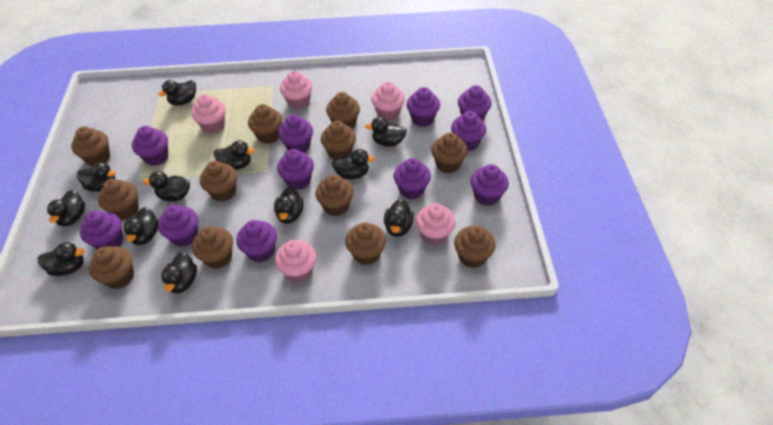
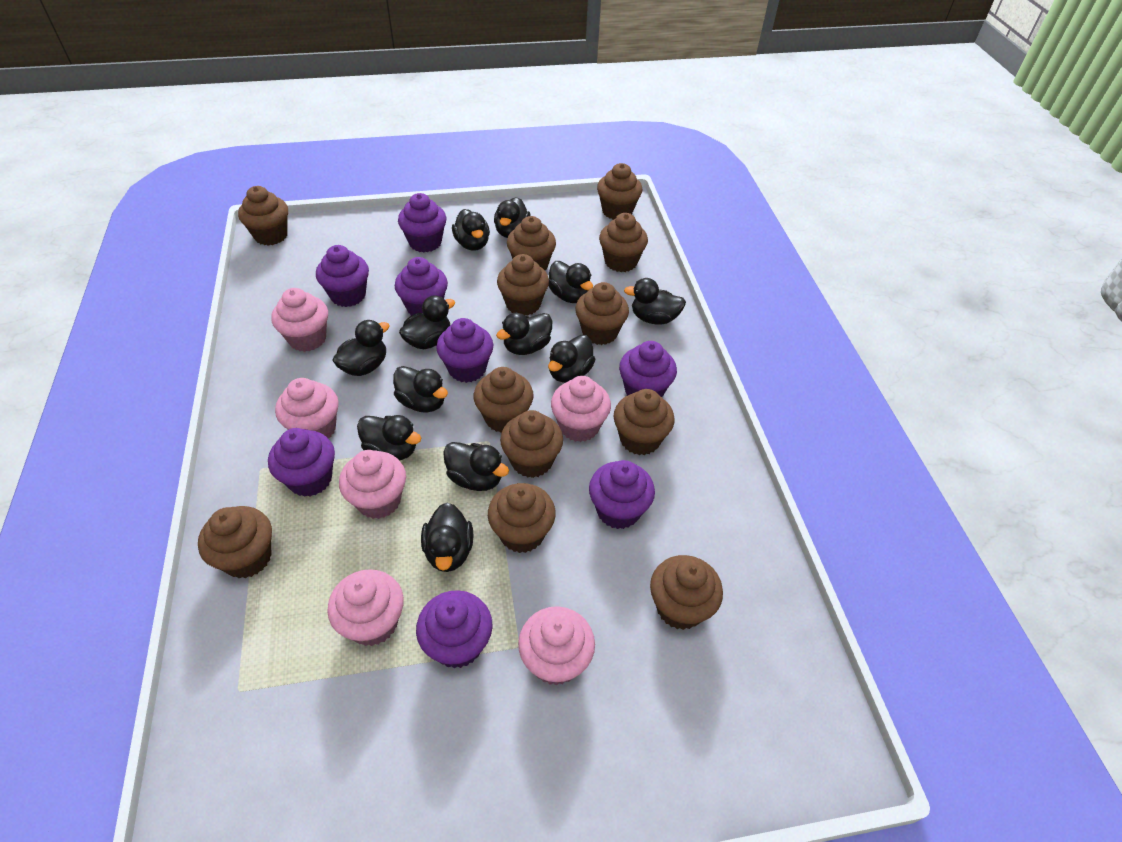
pink cupcake: 5 -> 6
purple cupcake: 11 -> 8

